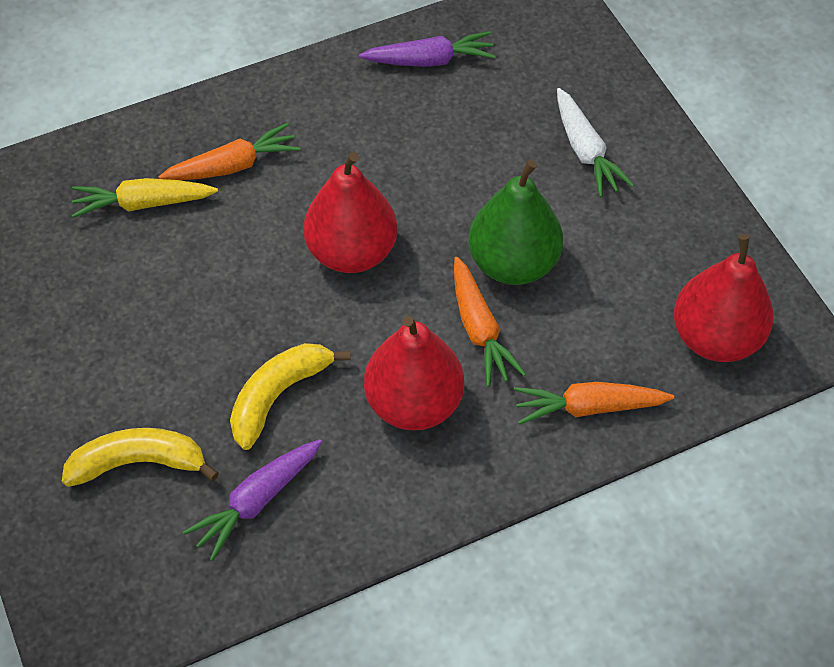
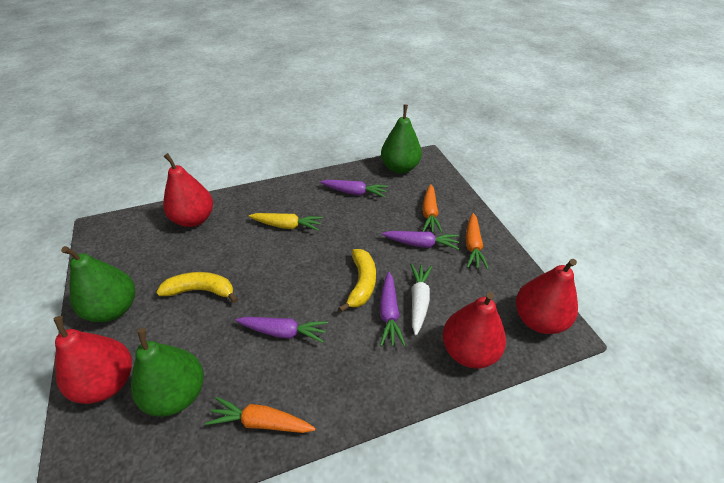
green pear: 1 -> 3
purple carrot: 2 -> 4
red pear: 3 -> 4

